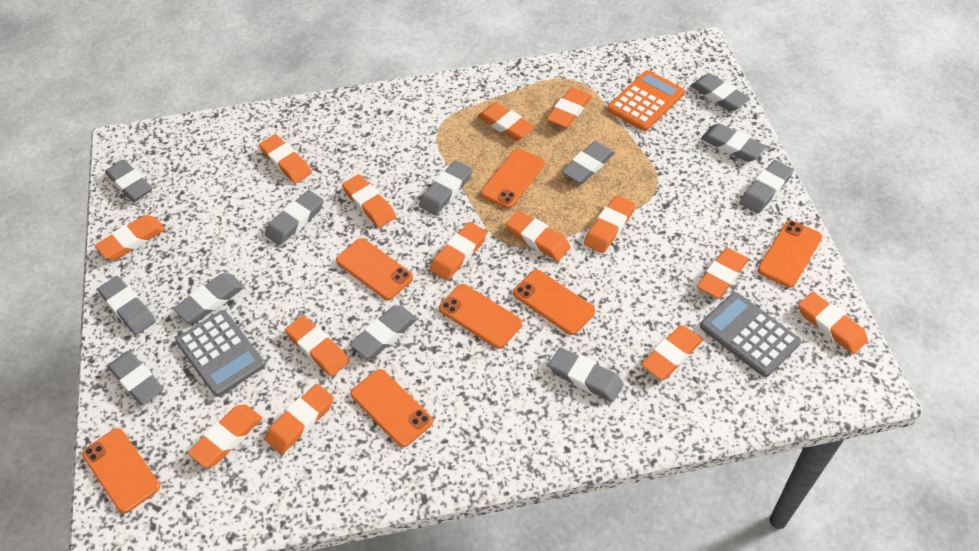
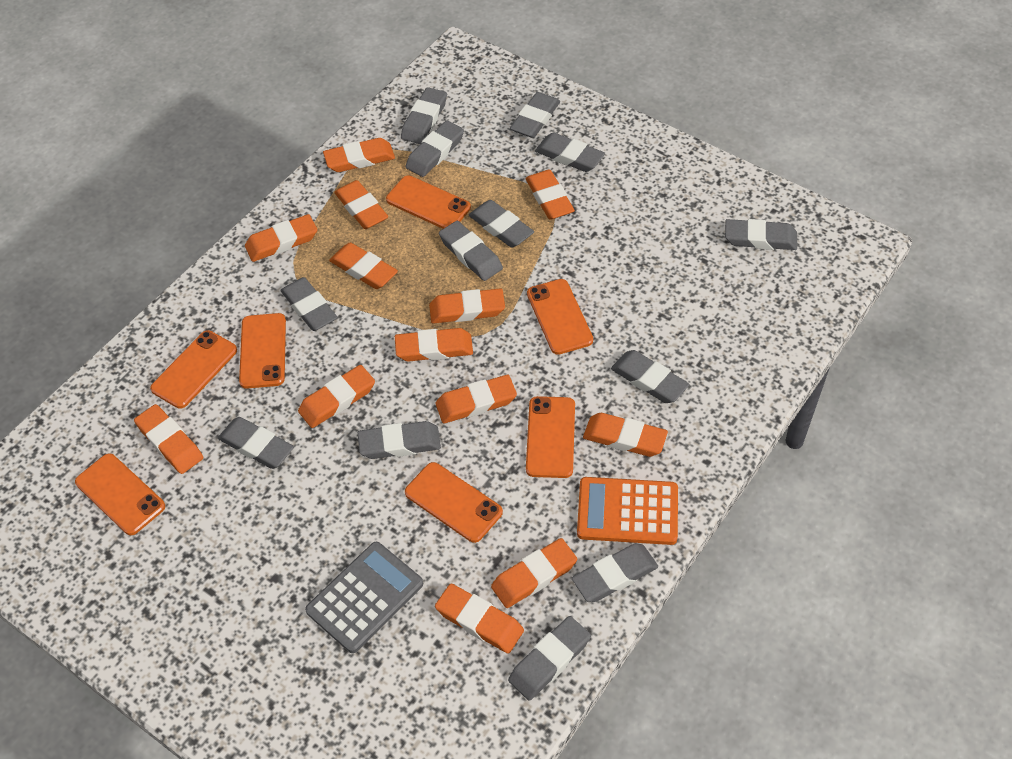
grey calculator: 2 -> 1
grey eraser: 12 -> 13
orange eraser: 14 -> 13

